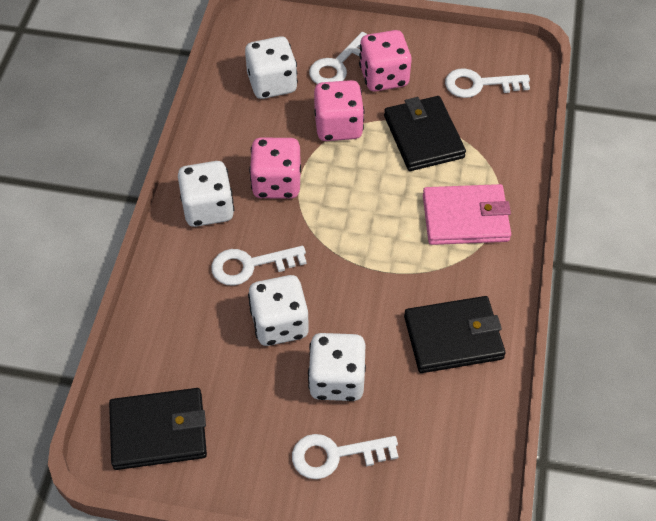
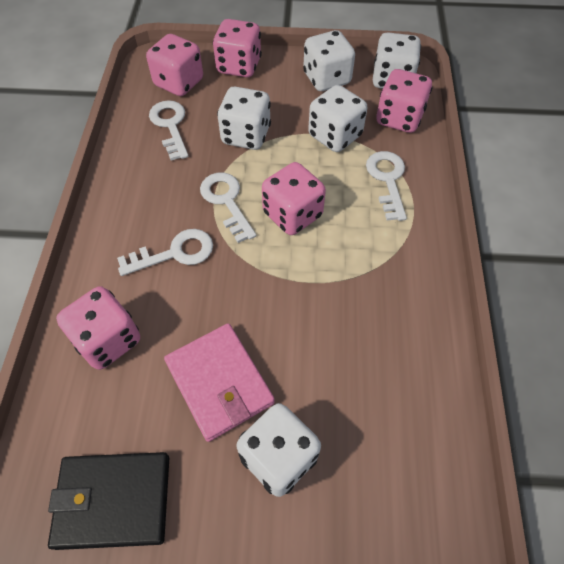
black wallet: 3 -> 1
pink dice: 3 -> 5
white dice: 4 -> 5

